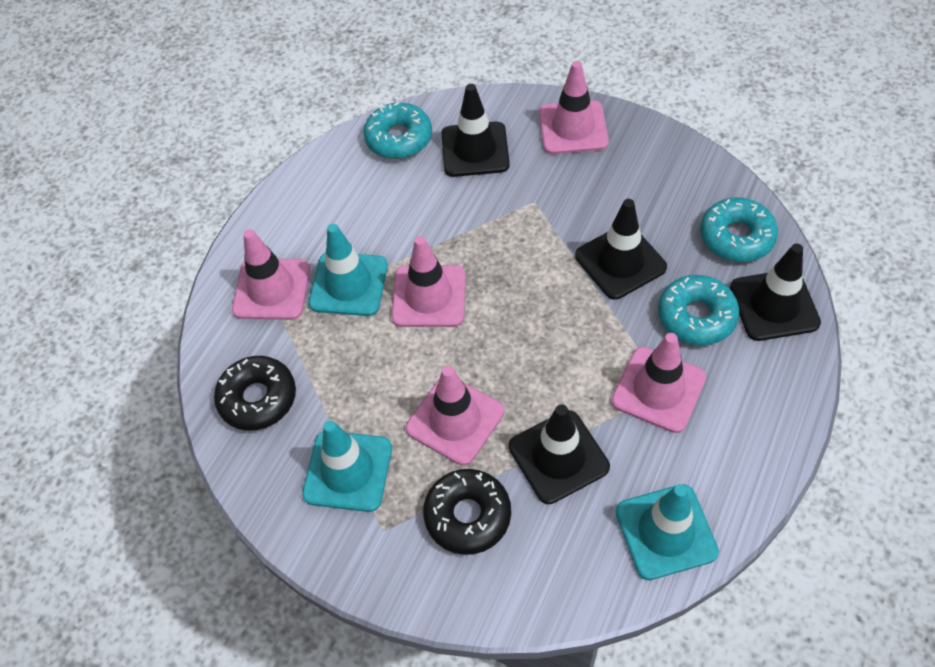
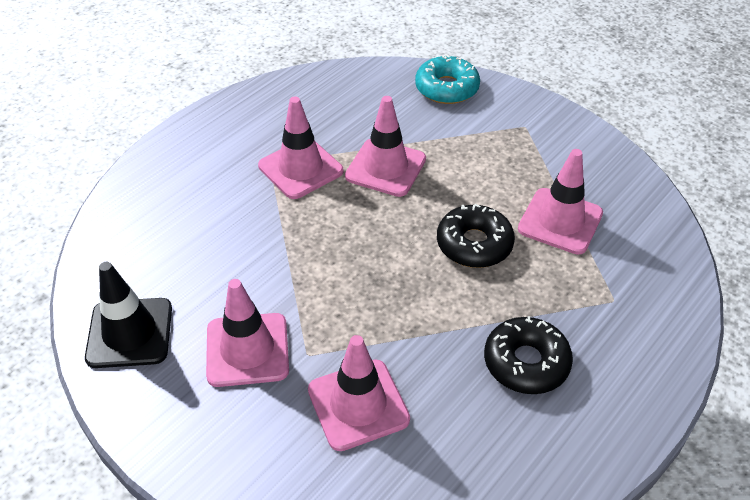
black traffic cone: 4 -> 1
turquoise donut: 3 -> 1
turquoise traffic cone: 3 -> 0

